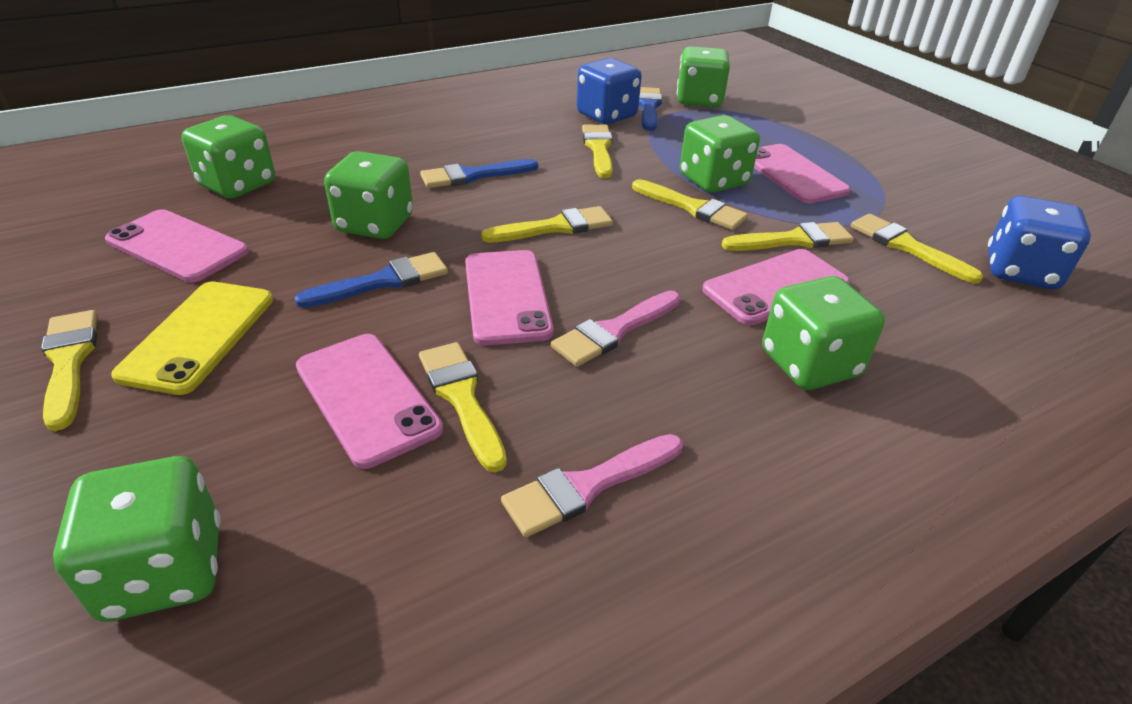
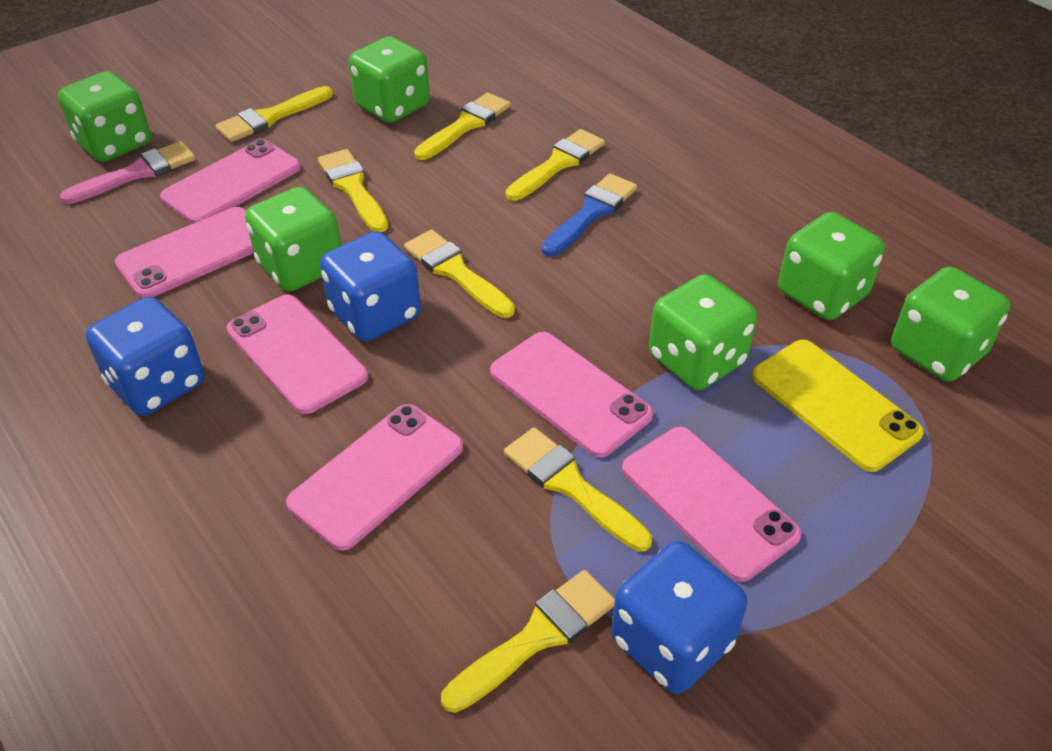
blue brush: 3 -> 1
blue dice: 2 -> 3
pink brush: 2 -> 1
pink phone: 5 -> 6

